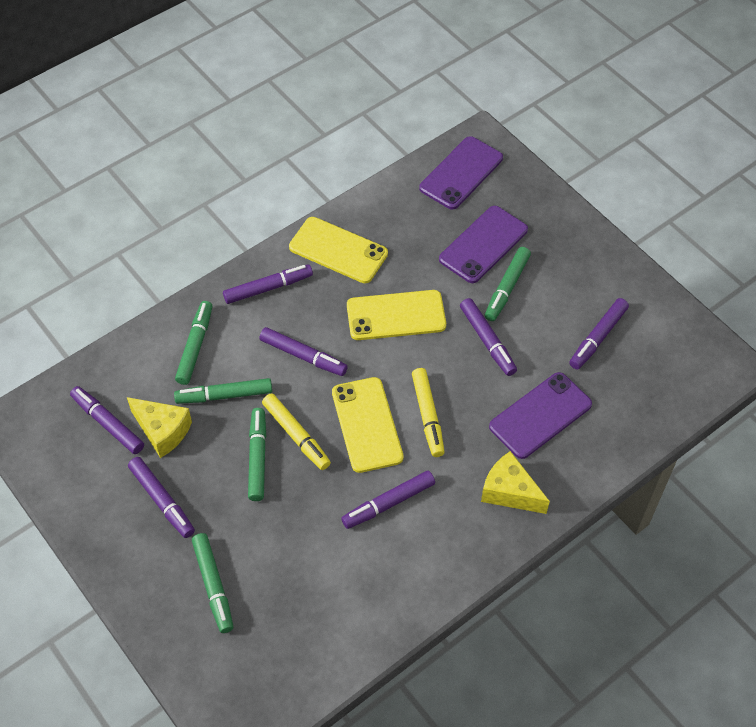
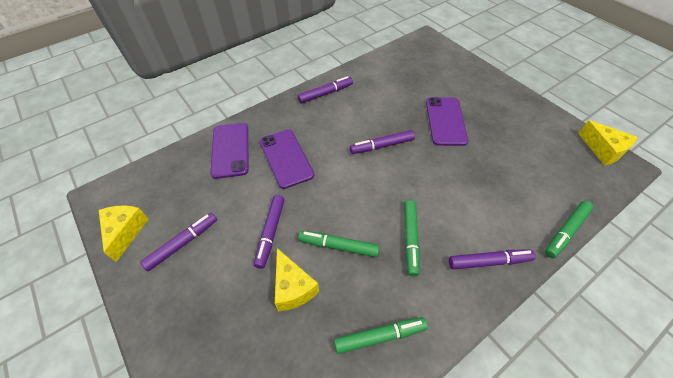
green marker: 5 -> 4
purple marker: 7 -> 5
yellow cheese: 2 -> 3
yellow marker: 2 -> 0
yellow phone: 3 -> 0

